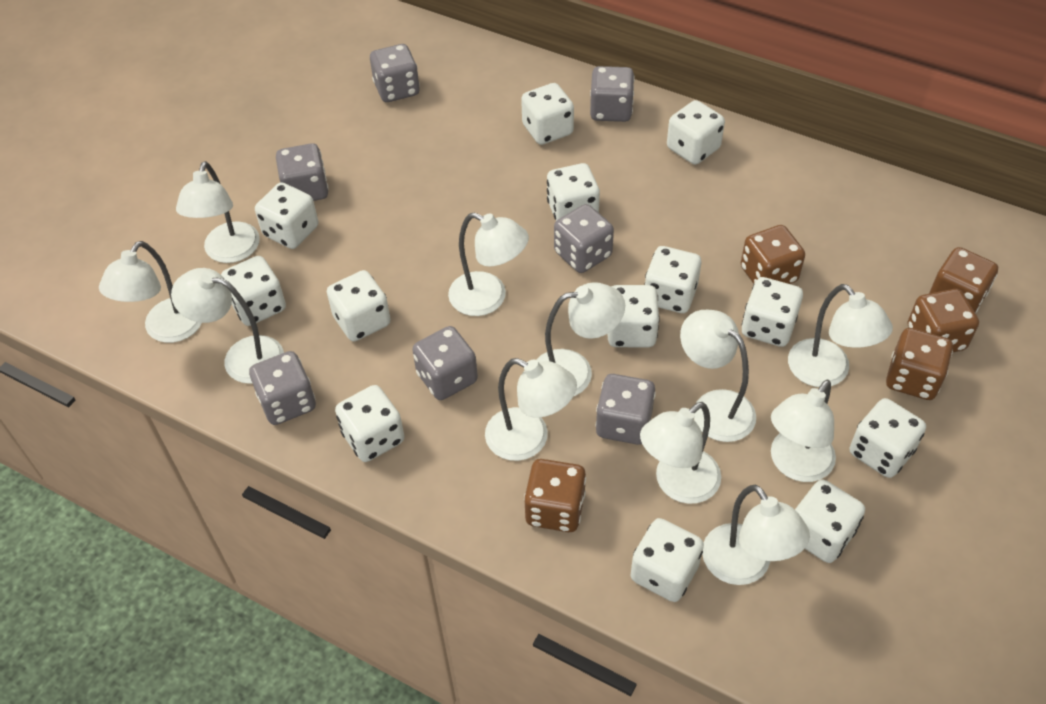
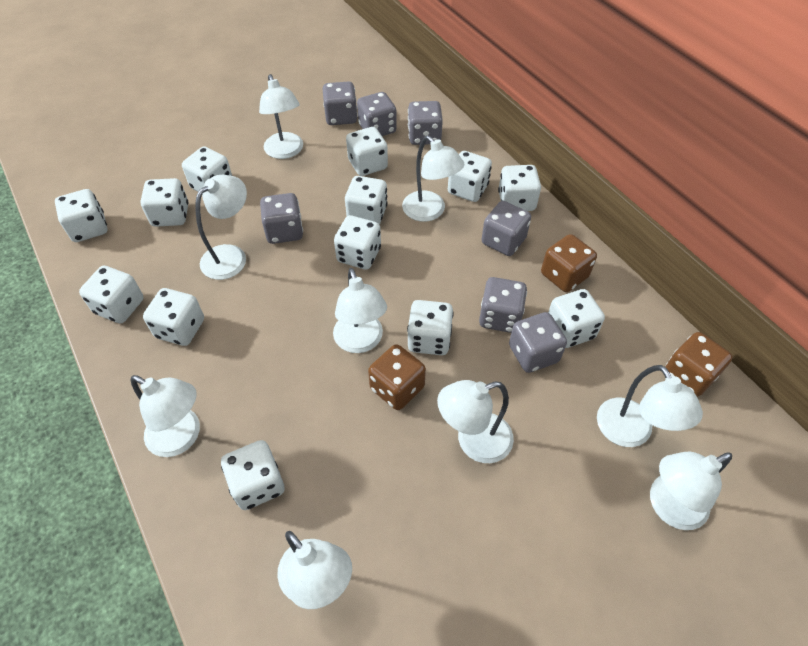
brown dice: 5 -> 3
white lamp: 11 -> 9

